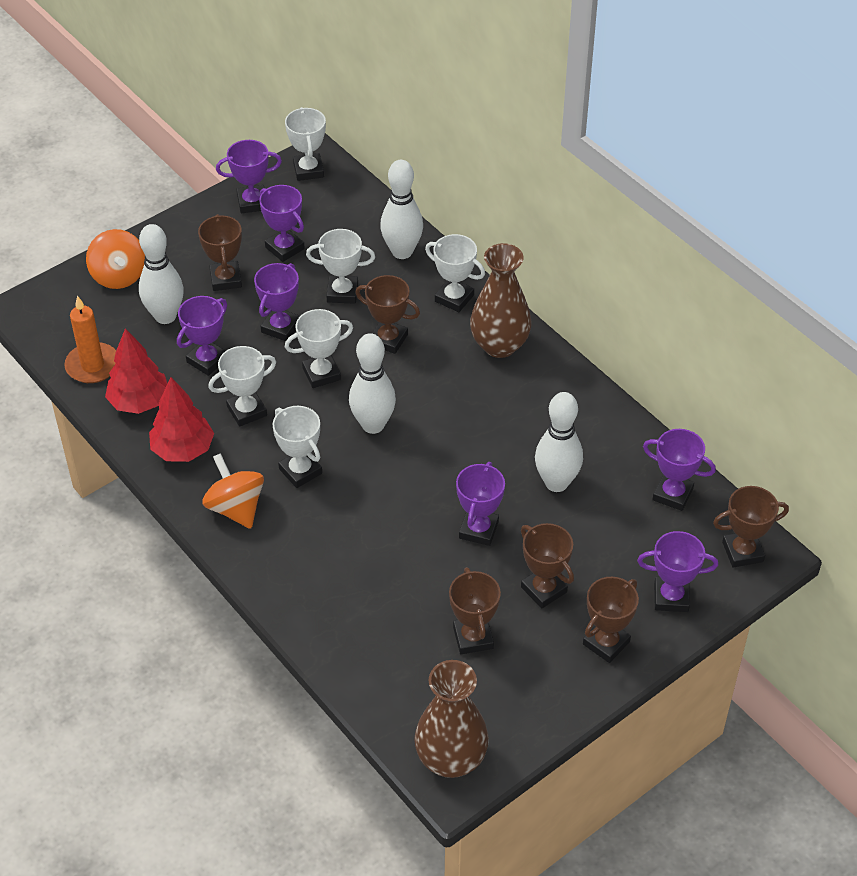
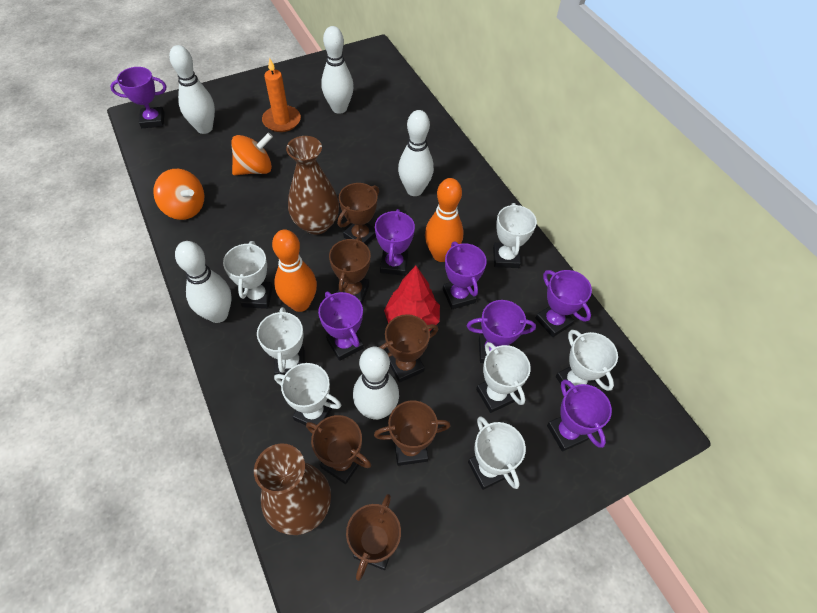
orange bowling pin: 0 -> 2
red tree: 2 -> 1
white bowling pin: 4 -> 5
white trophy: 6 -> 7

